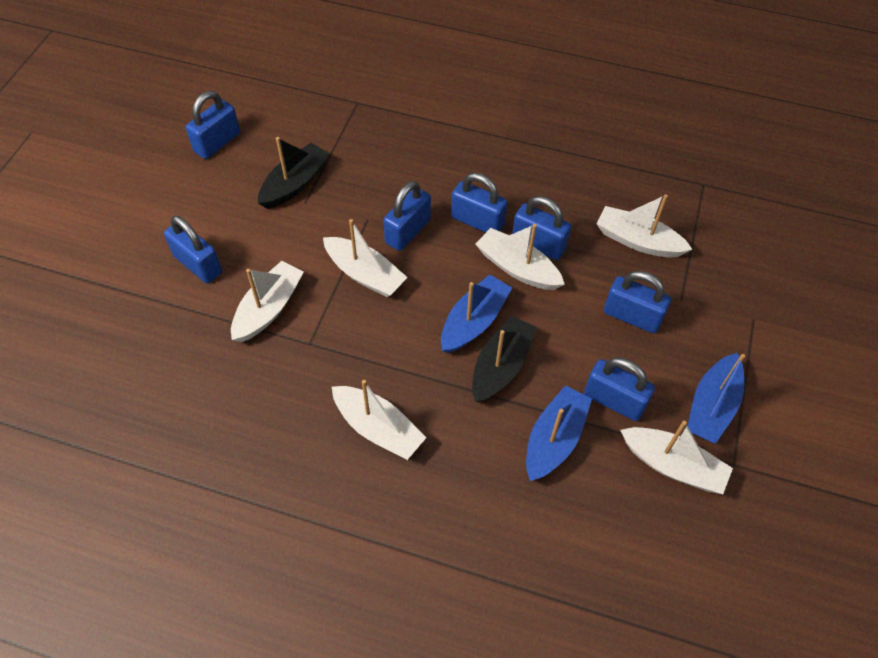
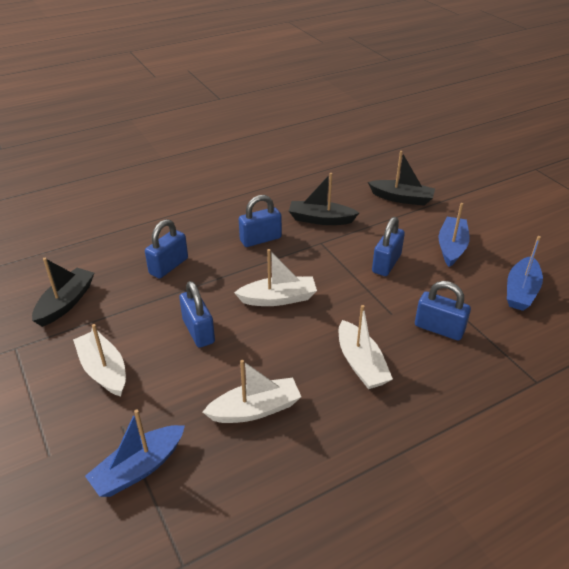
black boat: 2 -> 3
blue padlock: 7 -> 5
white boat: 6 -> 4

